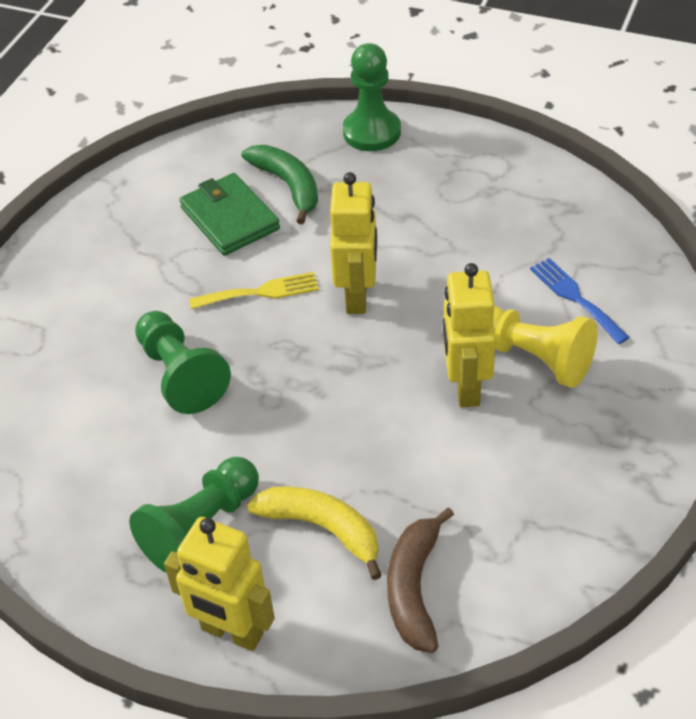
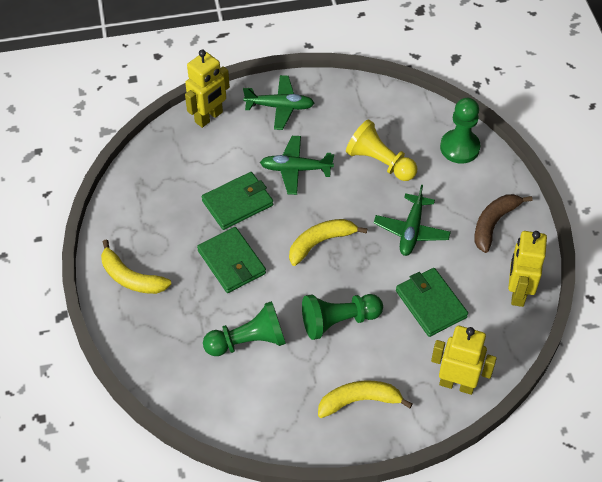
blue fork: 1 -> 0
green banana: 1 -> 0
green plane: 0 -> 3
green wallet: 1 -> 3
yellow banana: 1 -> 3
yellow fork: 1 -> 0

